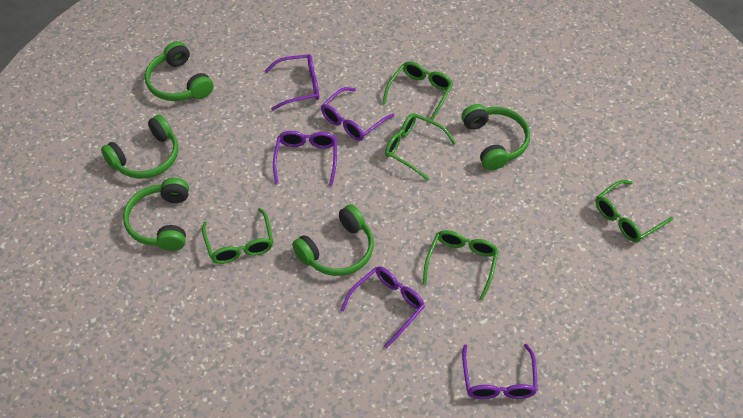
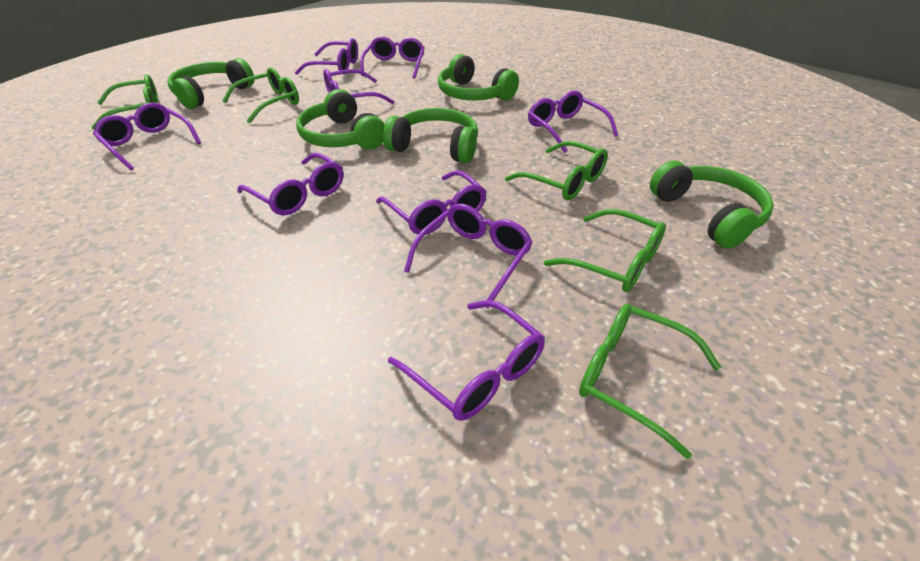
purple glasses: 5 -> 9

